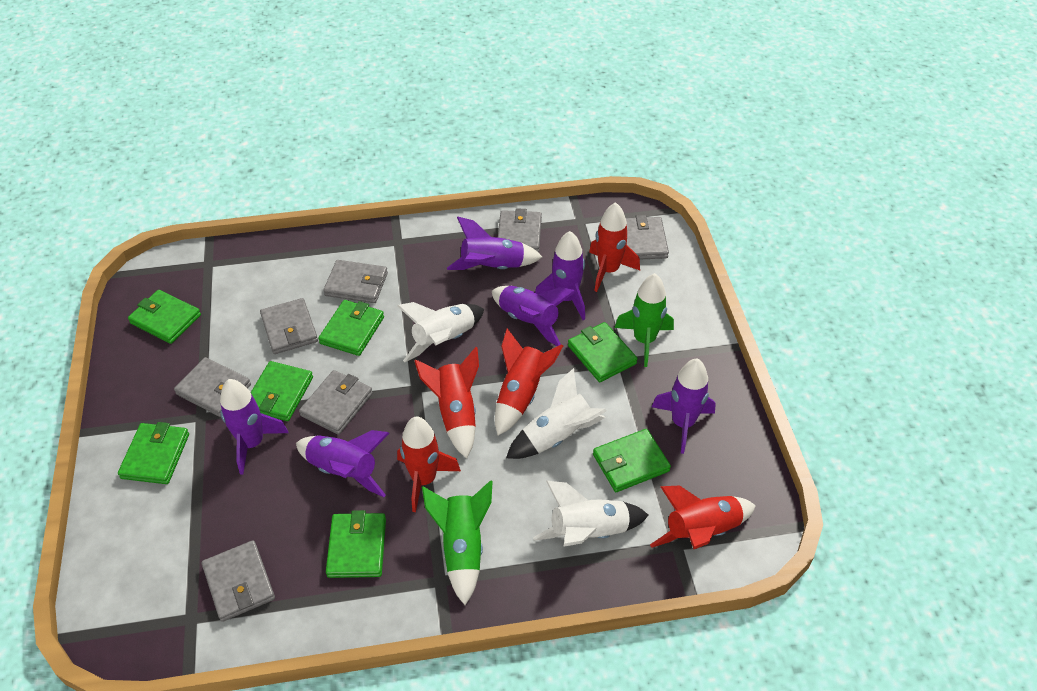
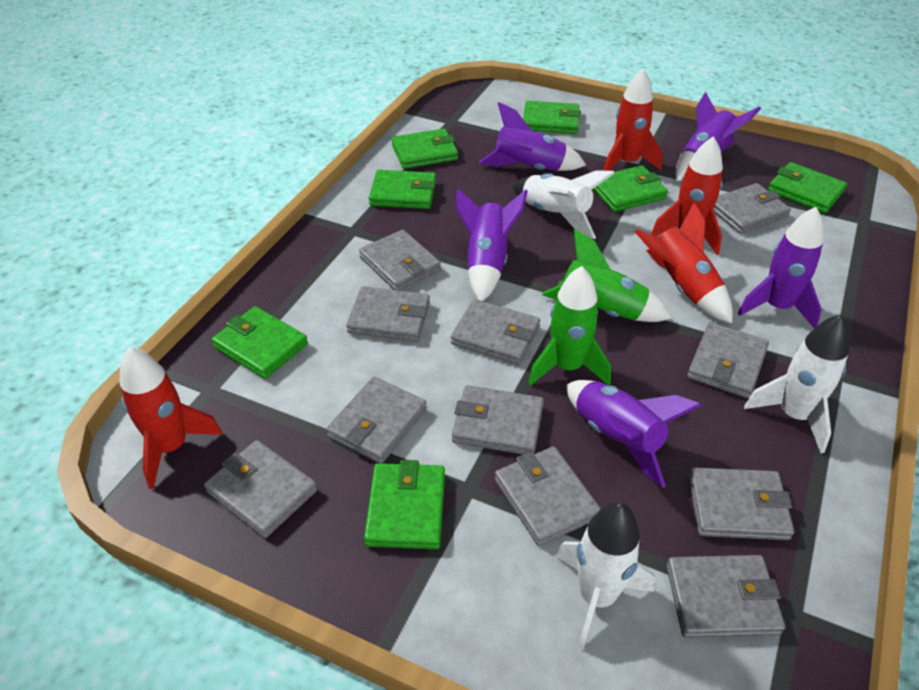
grey wallet: 7 -> 11
purple rocket: 6 -> 5
red rocket: 5 -> 4

